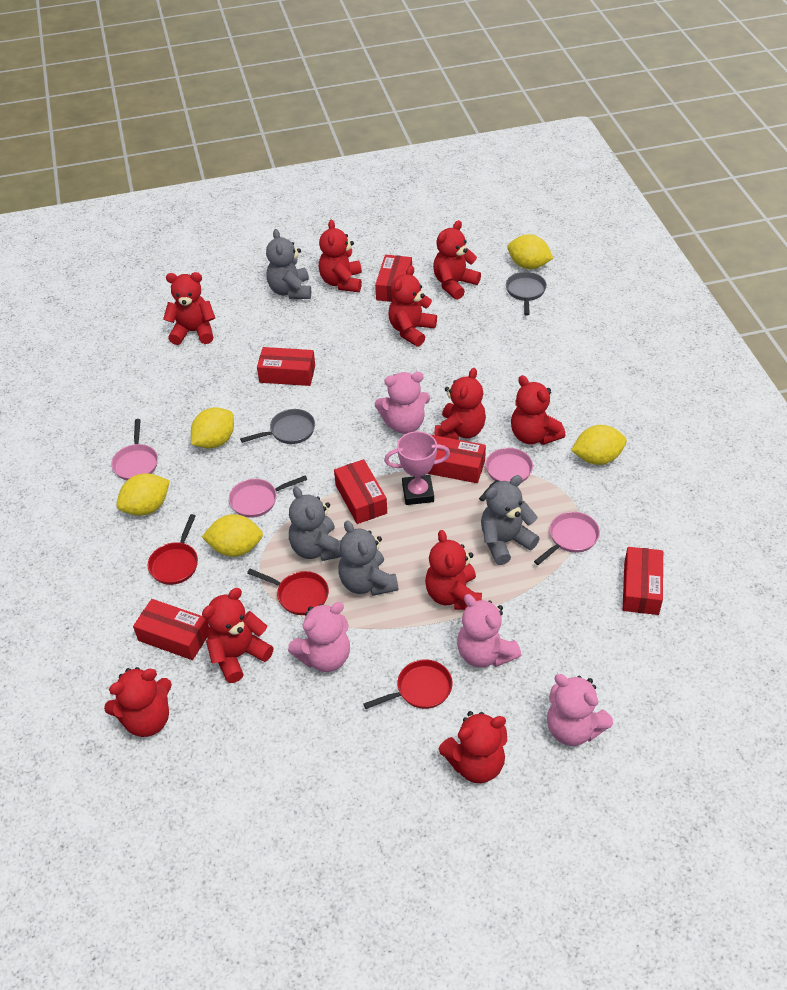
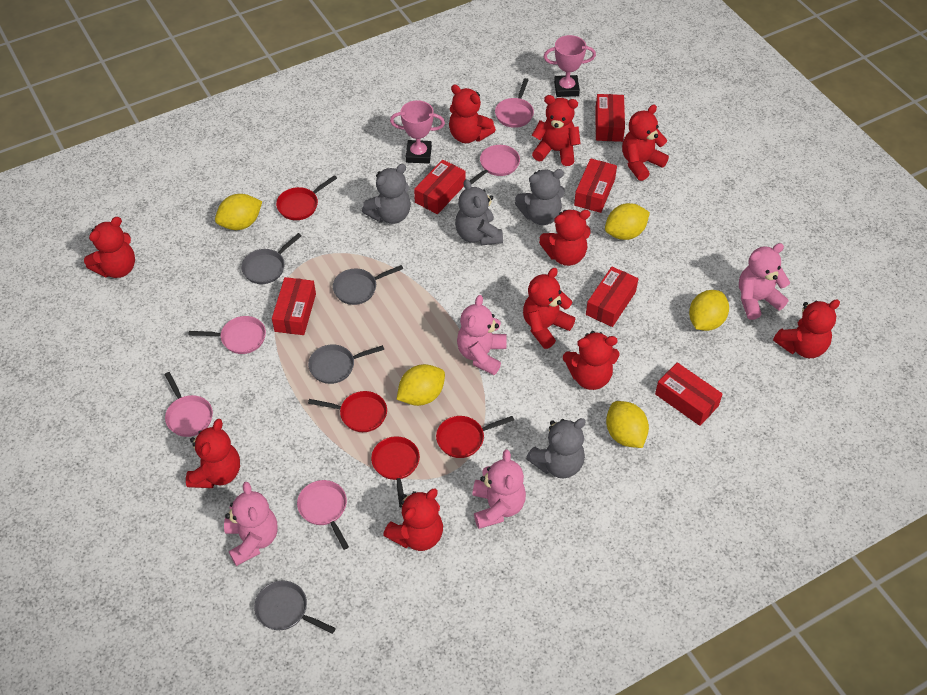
grey pan: 2 -> 4
pink pan: 4 -> 5
pink trophy: 1 -> 2
red pan: 3 -> 4

